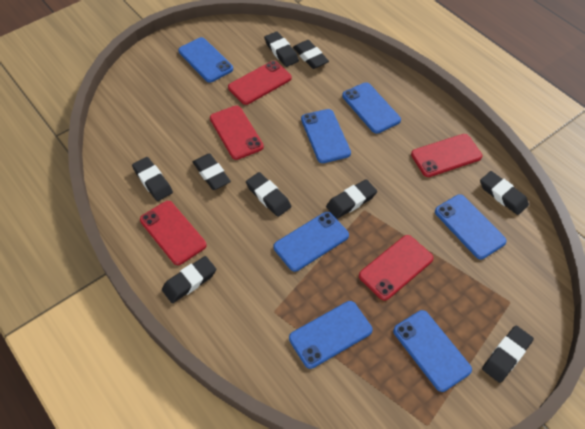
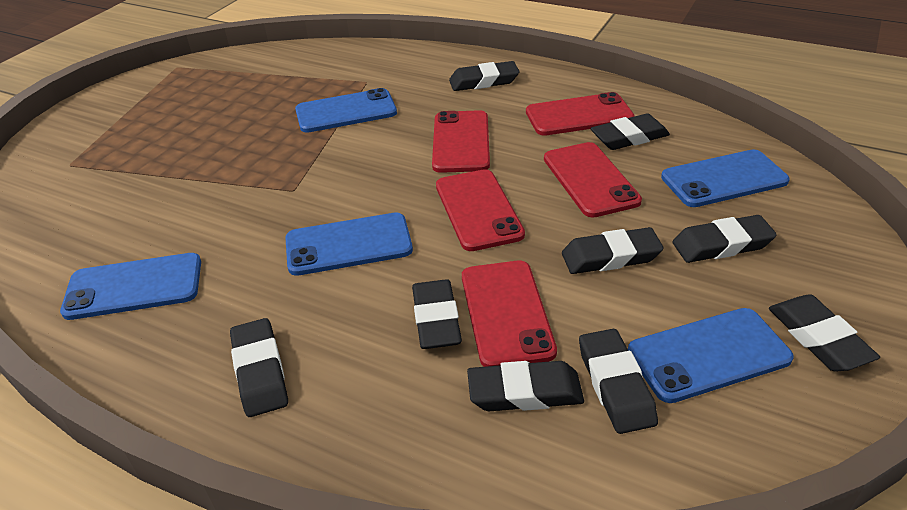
blue phone: 7 -> 5

